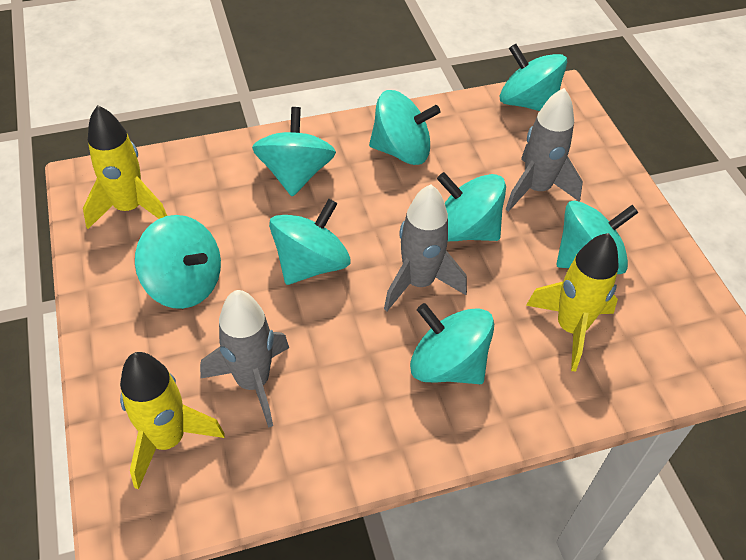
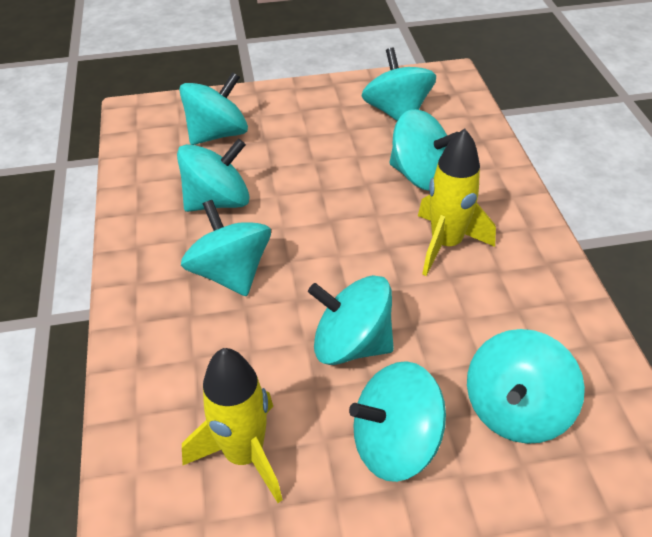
grey rocket: 3 -> 0
yellow rocket: 3 -> 2

